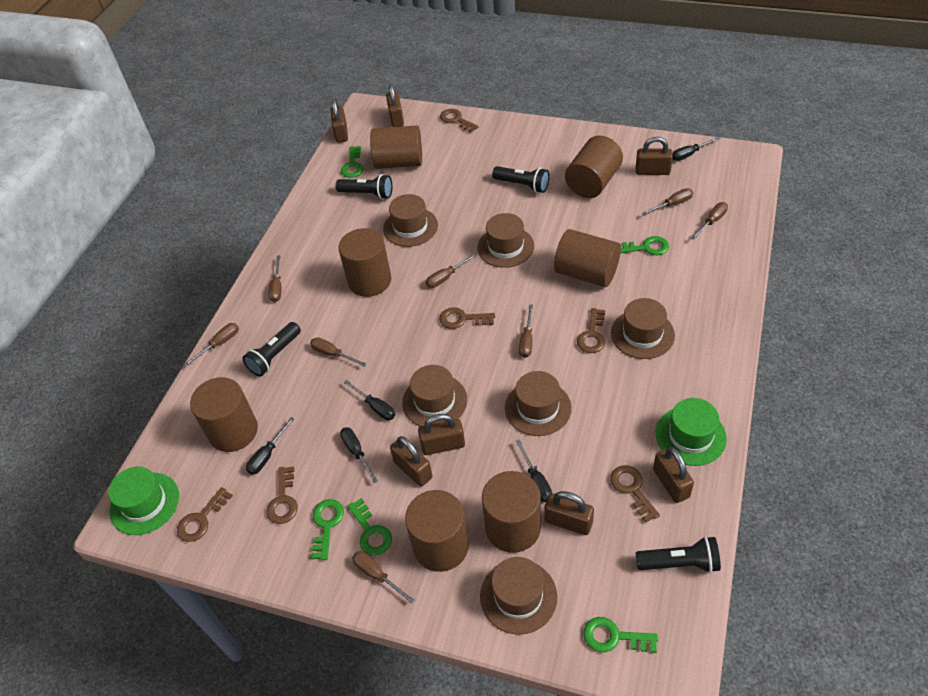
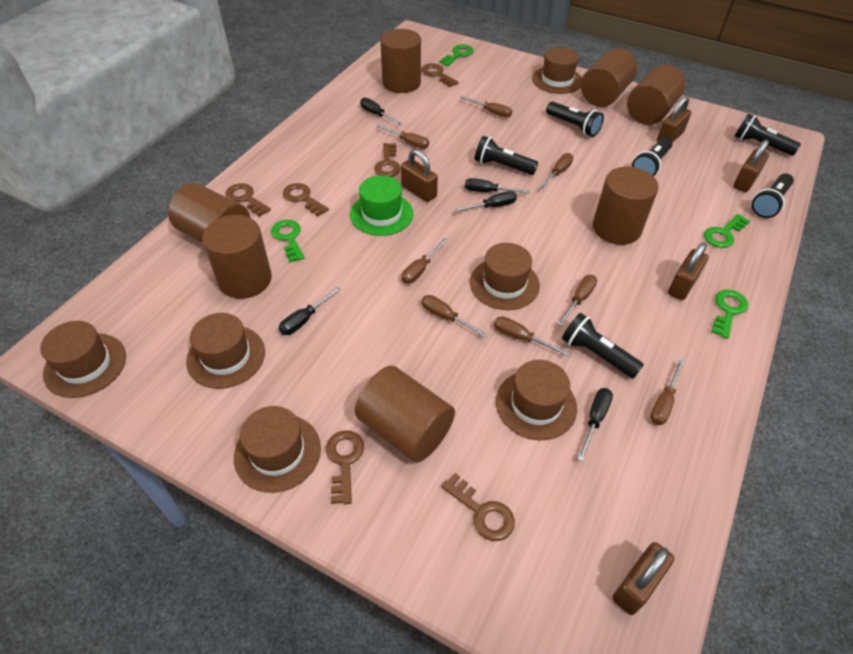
black flashlight: 4 -> 6
brown padlock: 7 -> 5
green hat: 2 -> 1
green key: 5 -> 4

